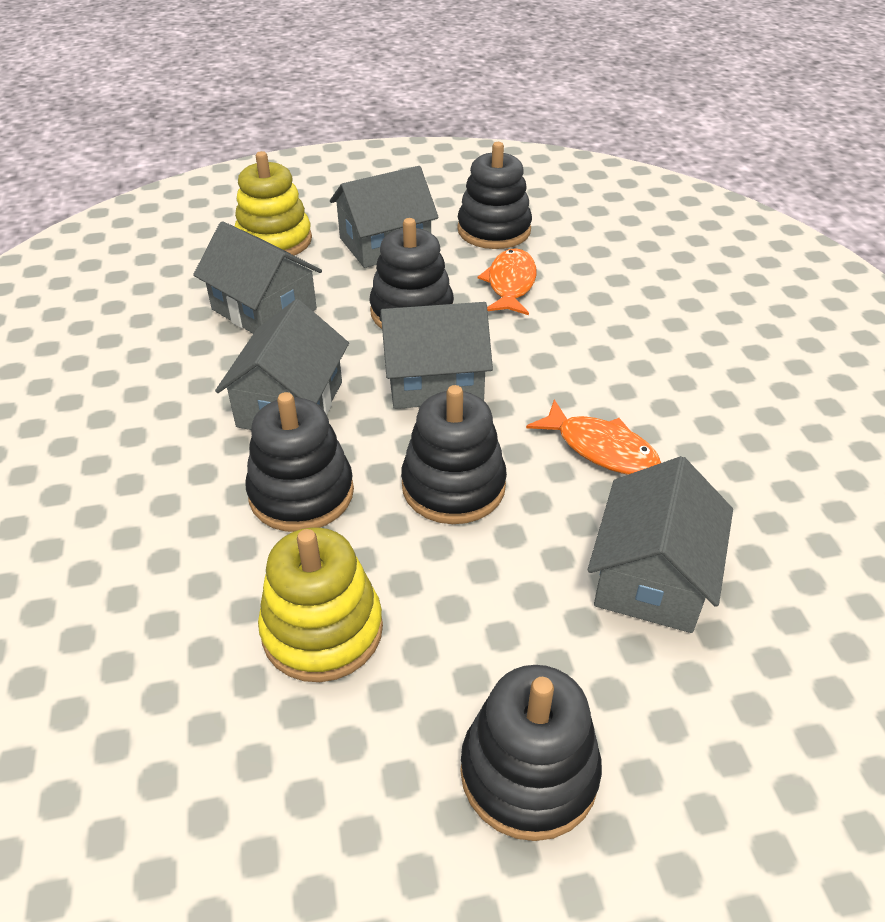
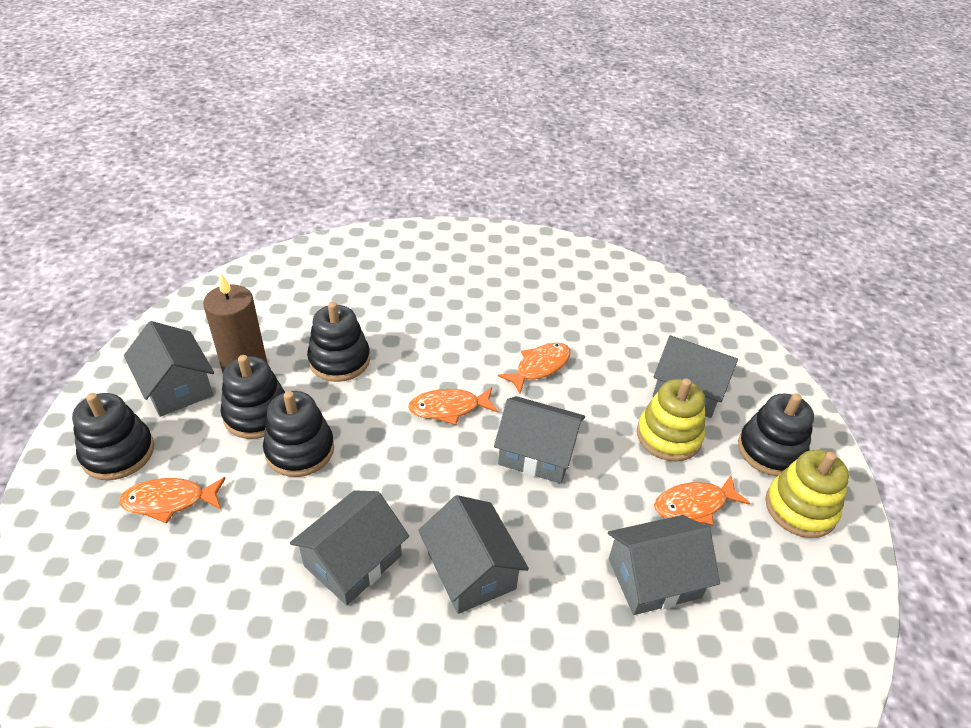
brown candle: 0 -> 1
grey house: 5 -> 6
orange fish: 2 -> 4

